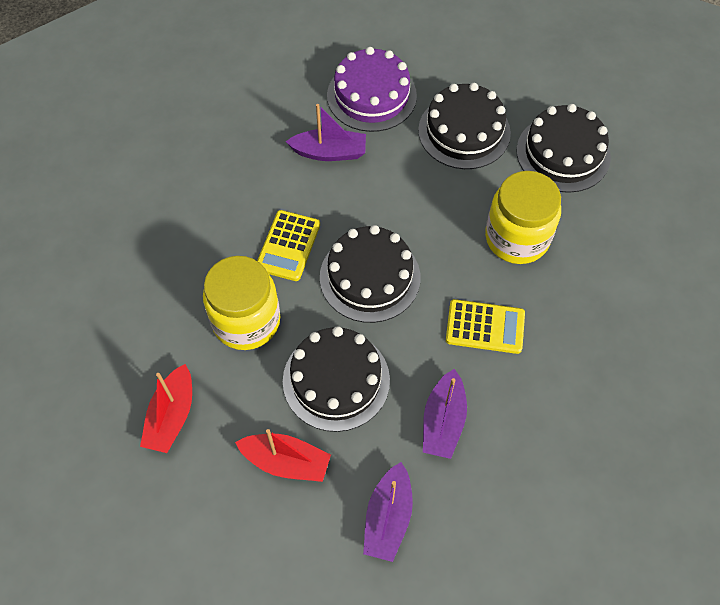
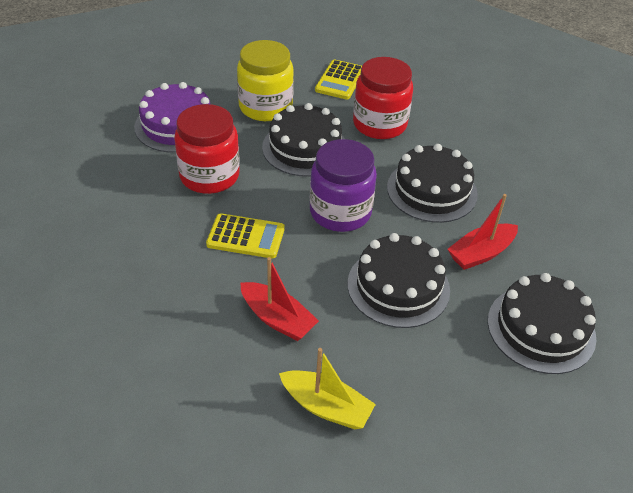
purple boat: 3 -> 0
purple jar: 0 -> 1
red jar: 0 -> 2
yellow boat: 0 -> 1
yellow jar: 2 -> 1

